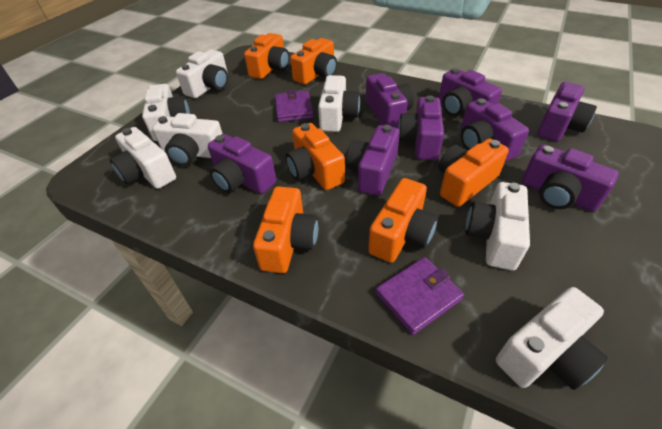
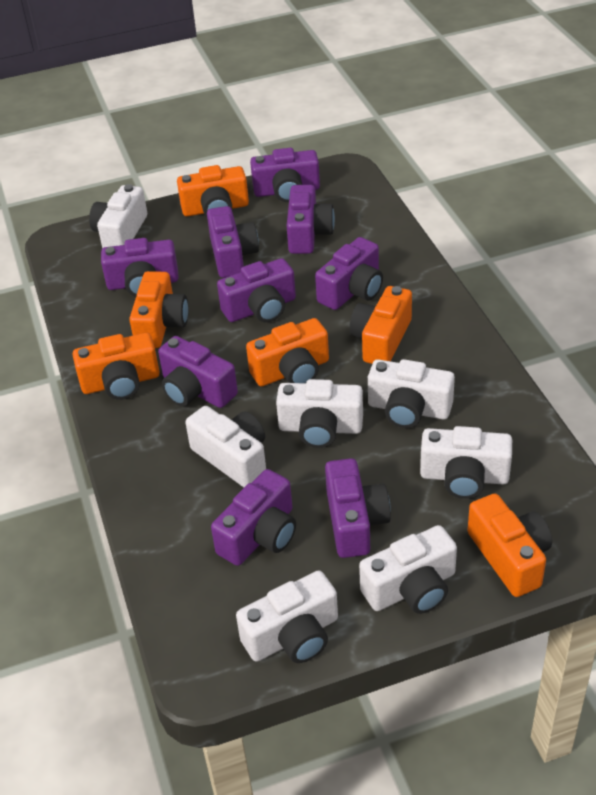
purple camera: 8 -> 9
purple wallet: 2 -> 0

